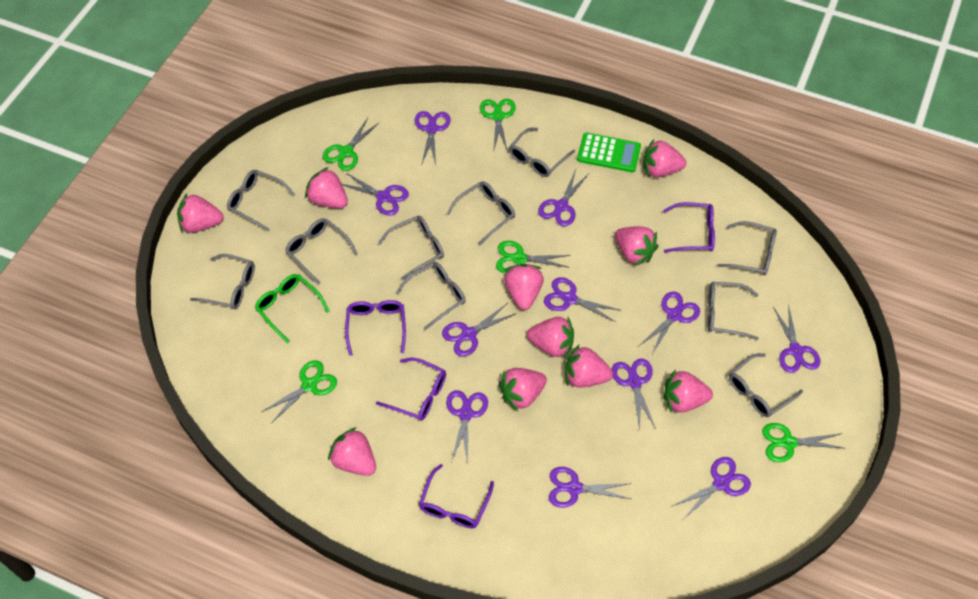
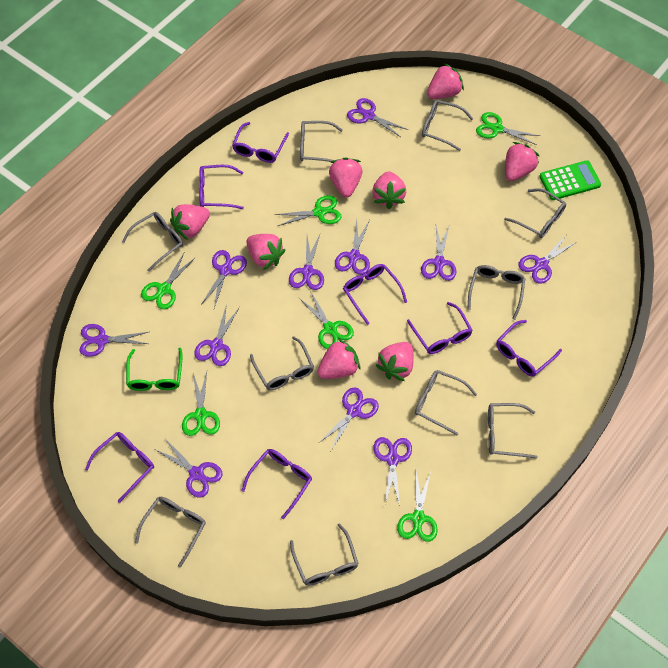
green scissors: 5 -> 6
pink strawberry: 10 -> 8
purple glasses: 4 -> 7

